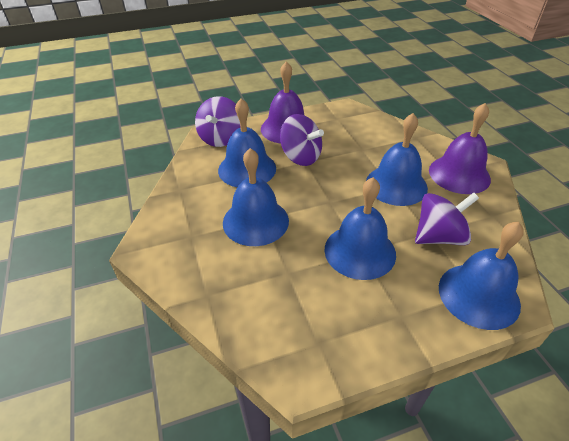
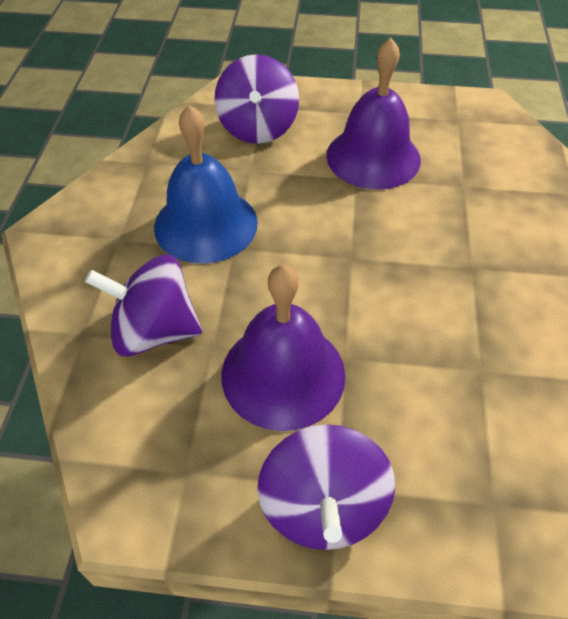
blue bell: 5 -> 1

